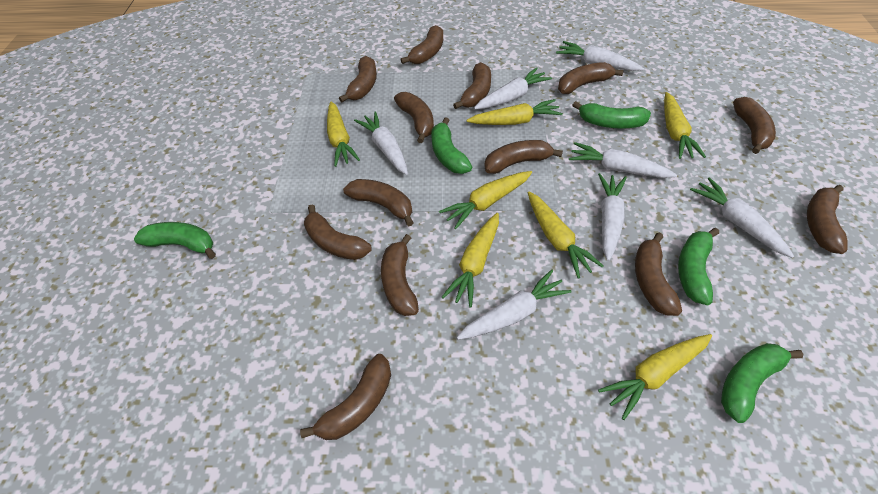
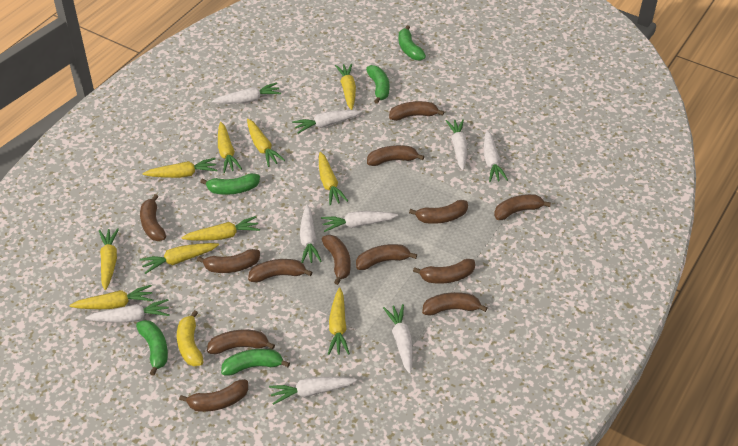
white carrot: 7 -> 9
yellow banana: 0 -> 1
yellow carrot: 7 -> 10

